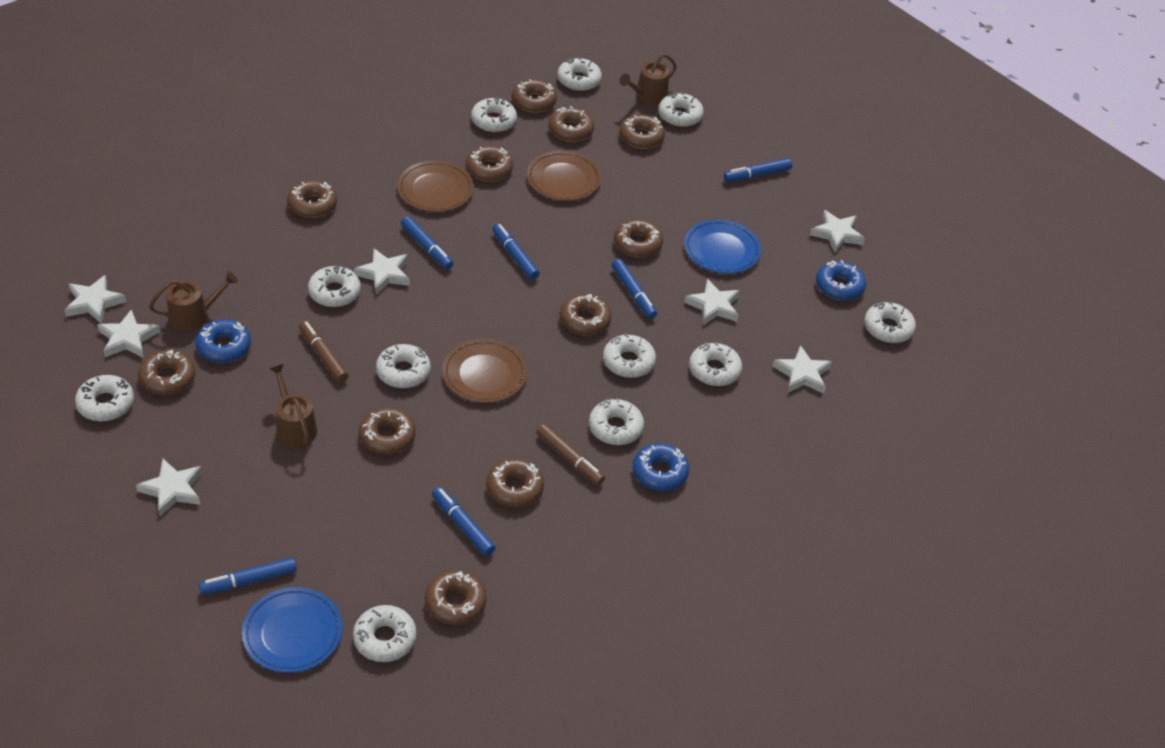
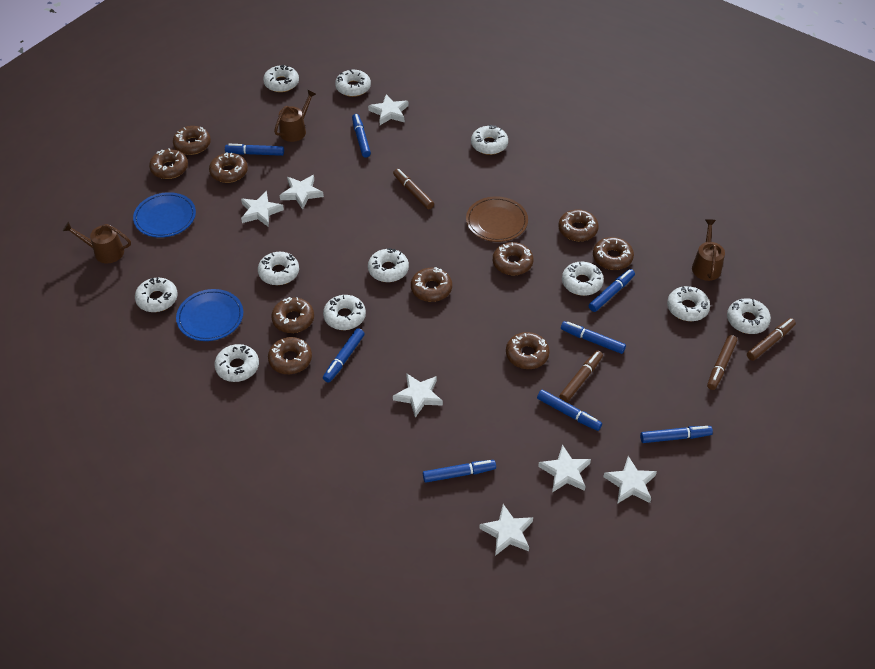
blue donut: 3 -> 0
blue marker: 6 -> 8
brown donut: 11 -> 10
brown marker: 2 -> 4
brown plate: 3 -> 1

